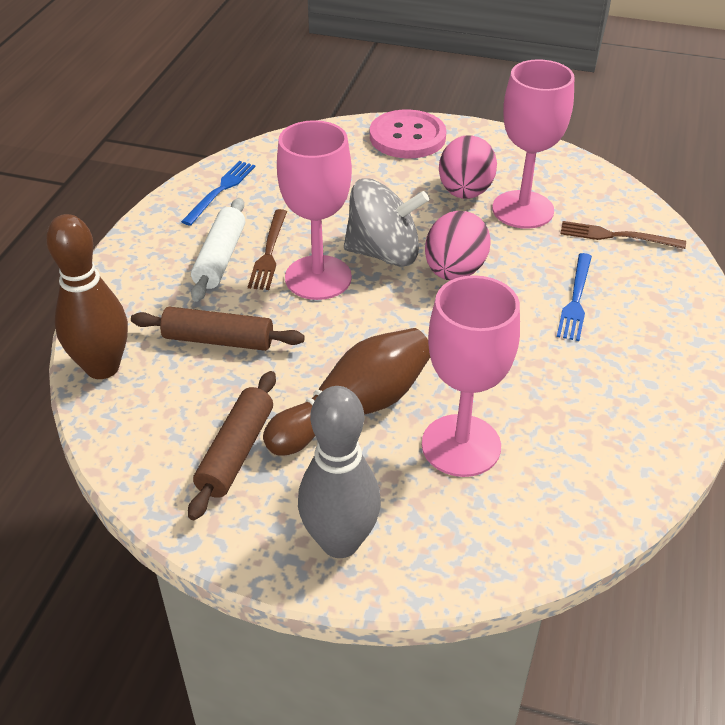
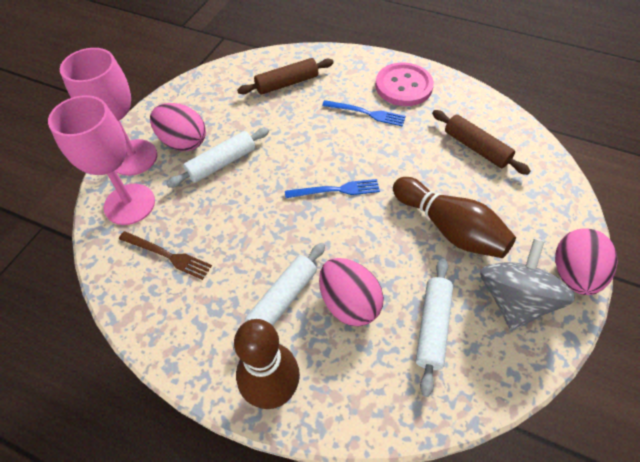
brown fork: 2 -> 1
grey bowling pin: 1 -> 0
pink egg: 2 -> 3
pink goblet: 3 -> 2
white rolling pin: 1 -> 3

